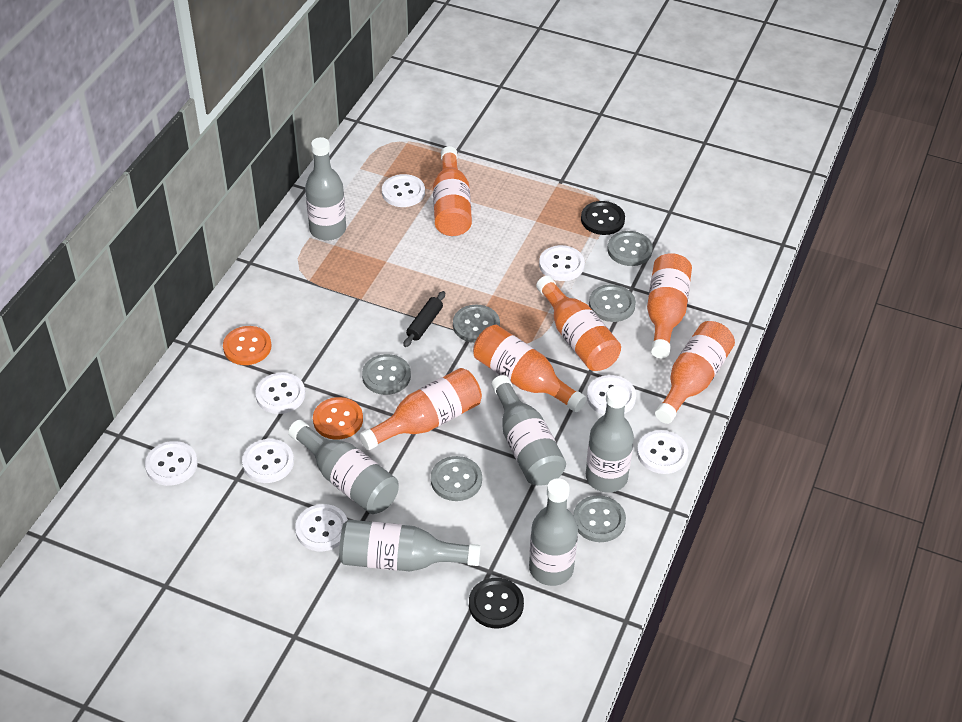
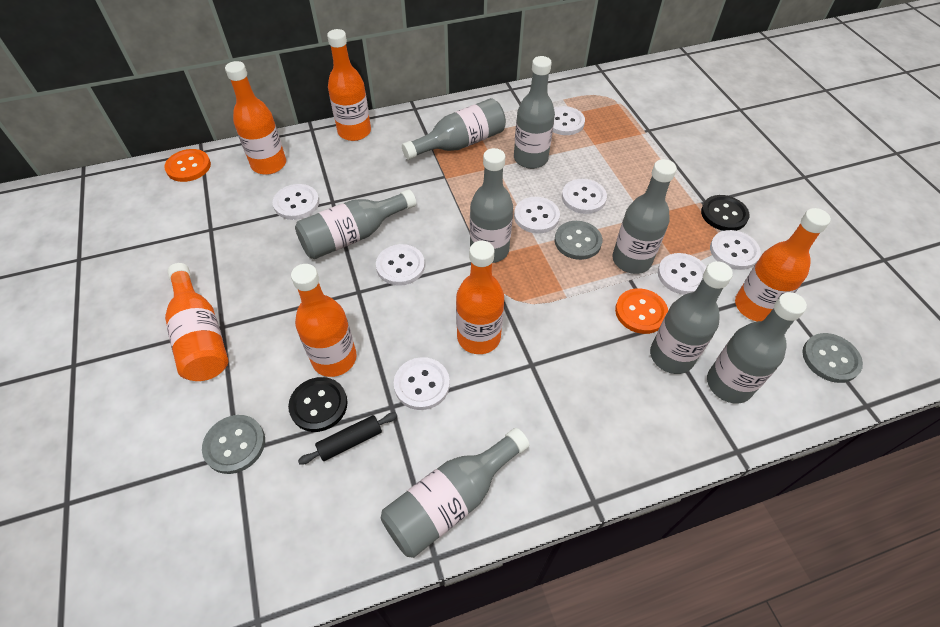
grey bottle: 6 -> 8
grey button: 6 -> 3

